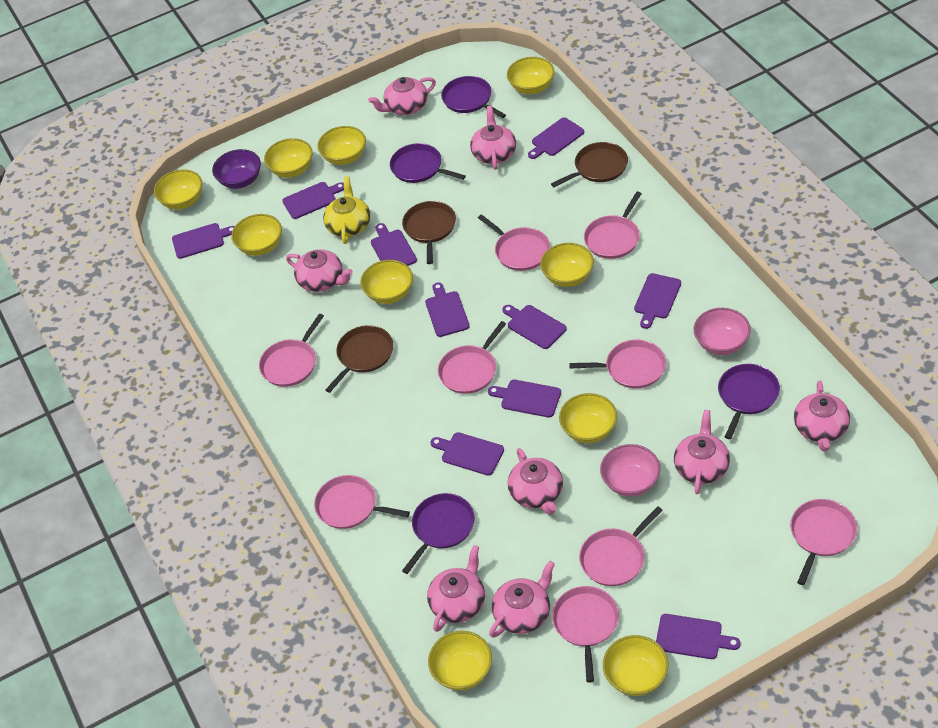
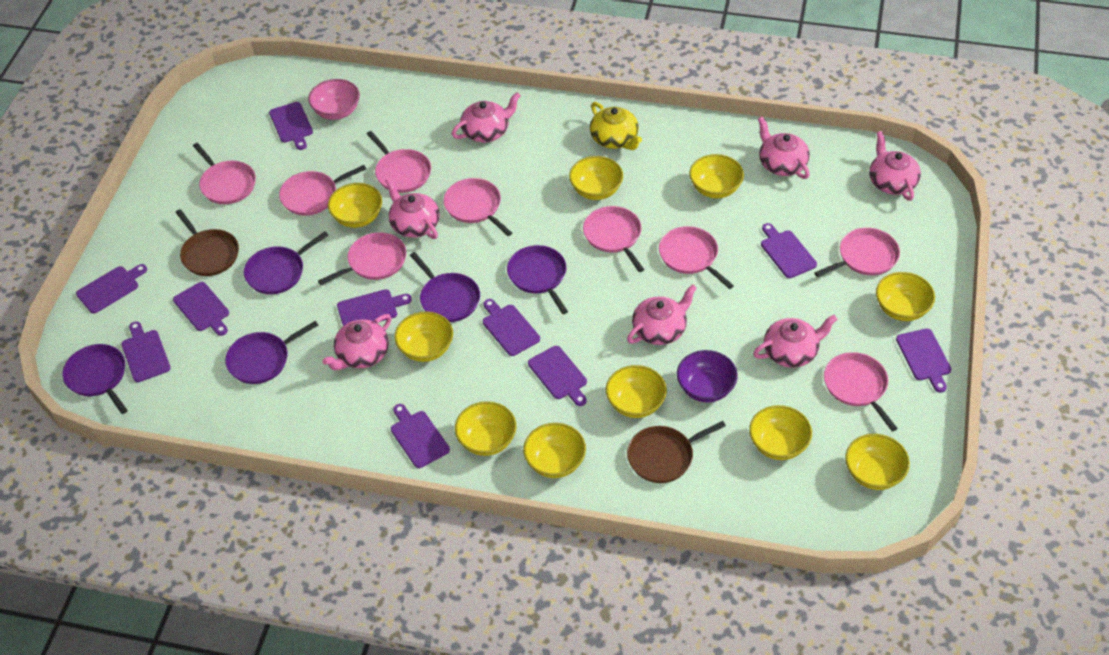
brown pan: 3 -> 2
pink bowl: 2 -> 1
pink teapot: 8 -> 7
purple pan: 4 -> 5

